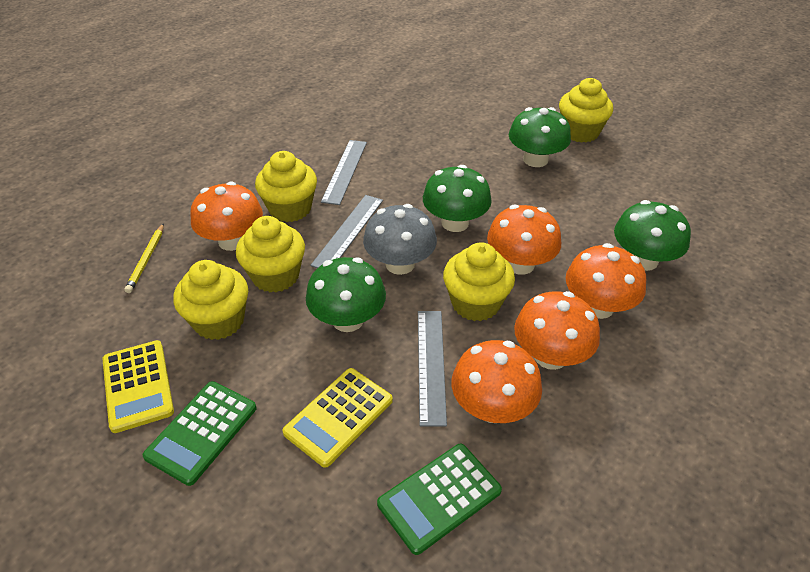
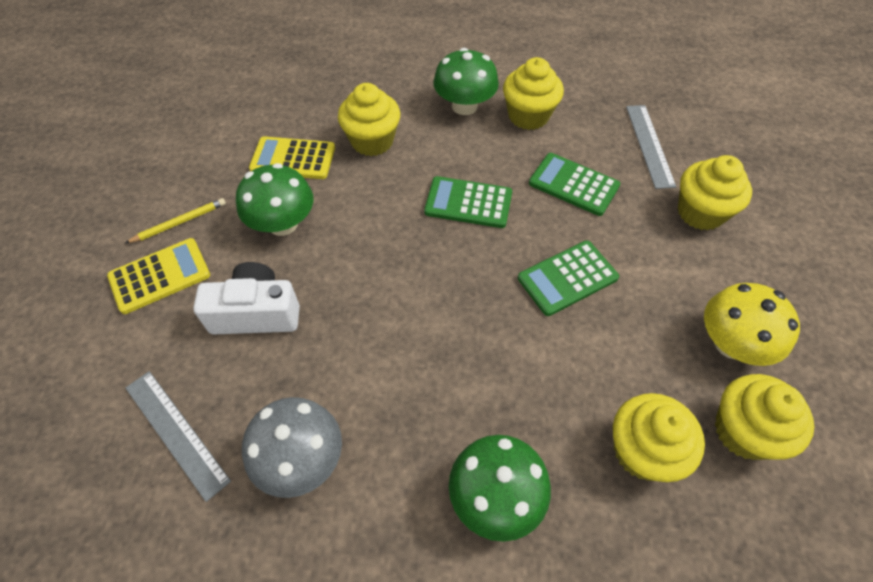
green calculator: 2 -> 3
green mushroom: 4 -> 3
grey ruler: 3 -> 2
orange mushroom: 5 -> 0
white camera: 0 -> 1
yellow mushroom: 0 -> 1

